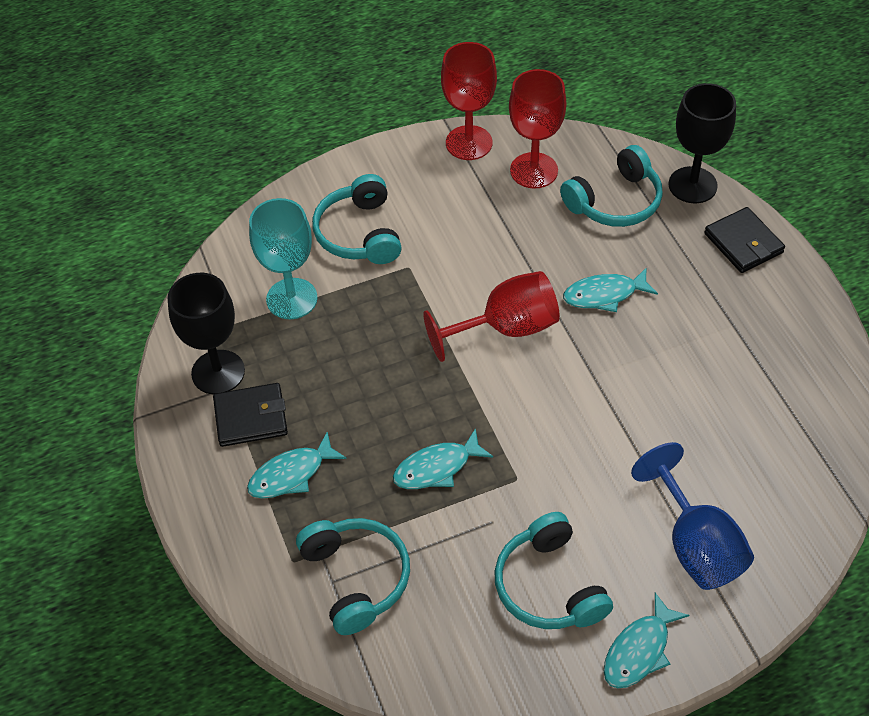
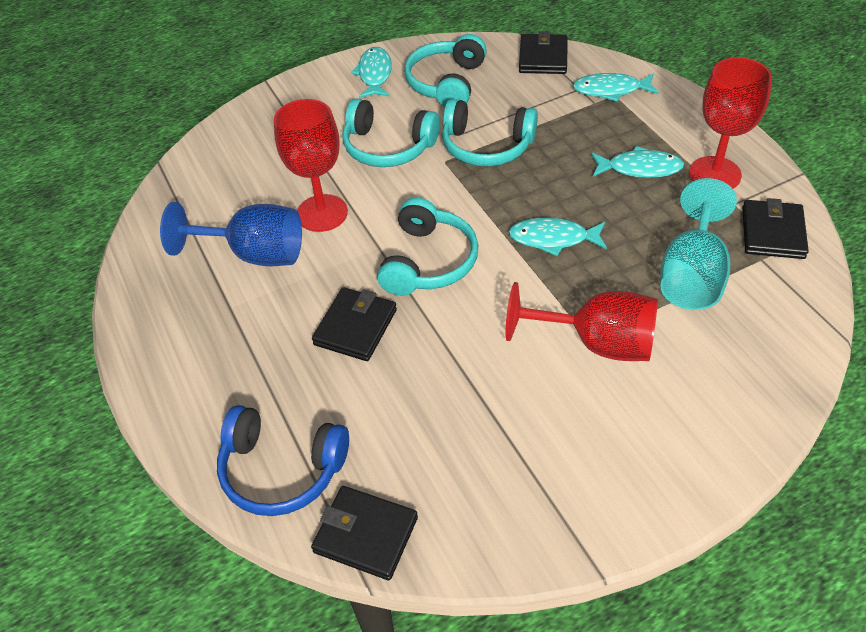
black goblet: 2 -> 0
black wallet: 2 -> 4
blue headphones: 0 -> 1

